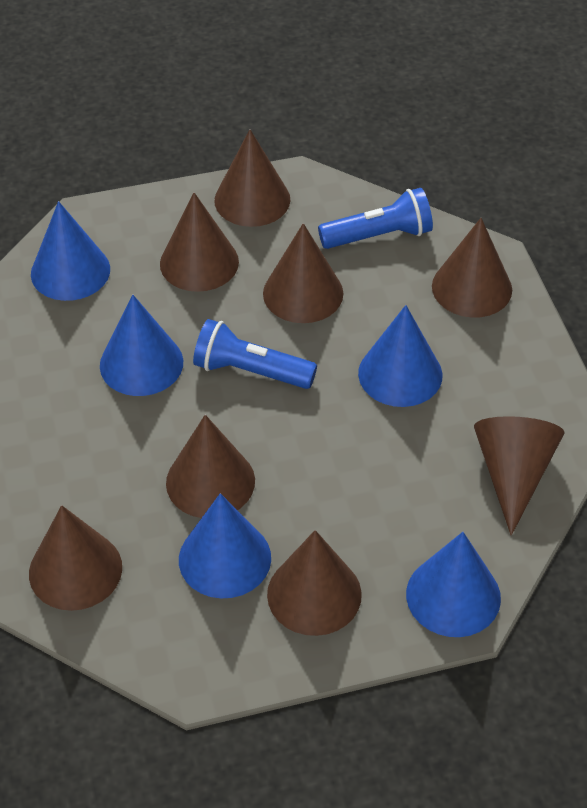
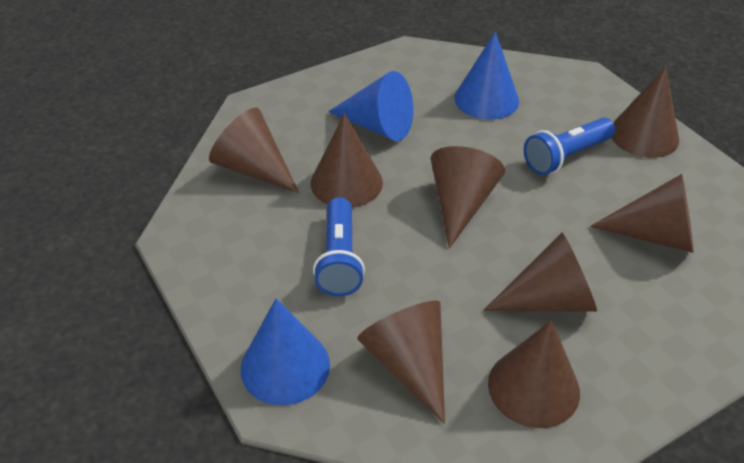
blue cone: 5 -> 3

